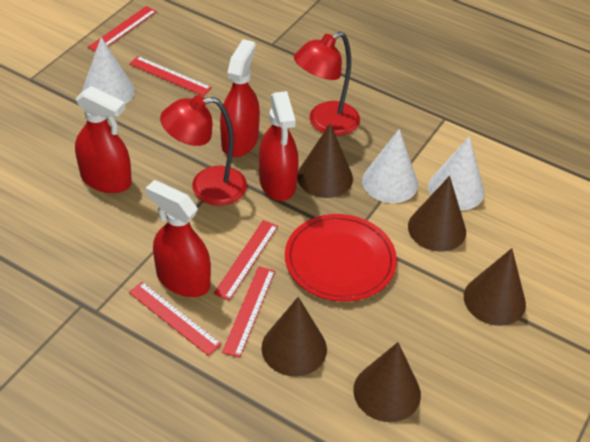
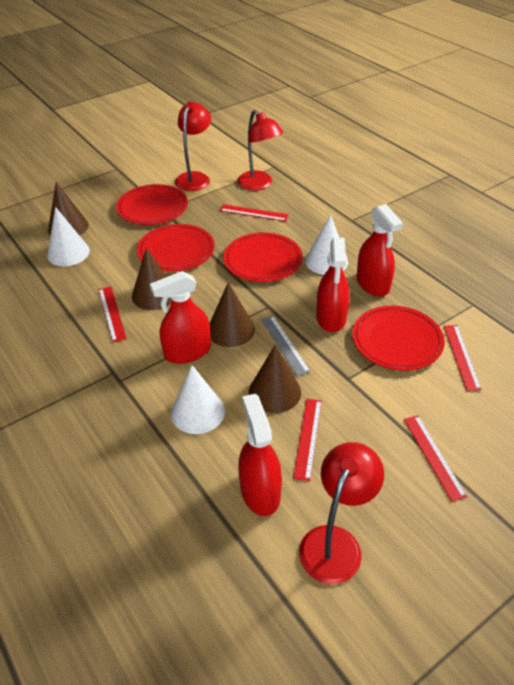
brown cone: 5 -> 4
grey ruler: 0 -> 1
red lamp: 2 -> 3
red plate: 1 -> 4

